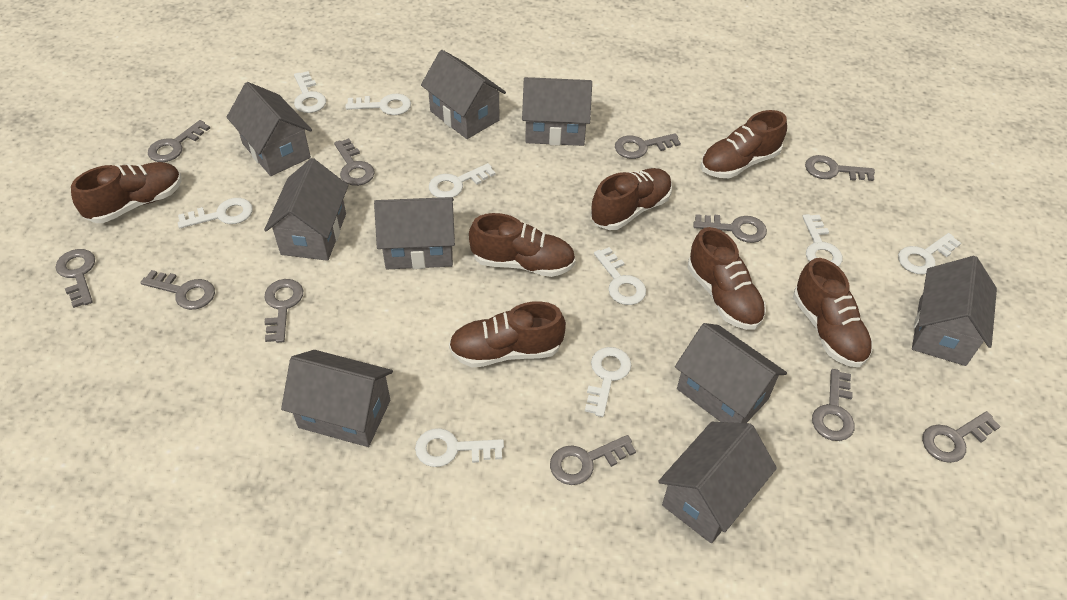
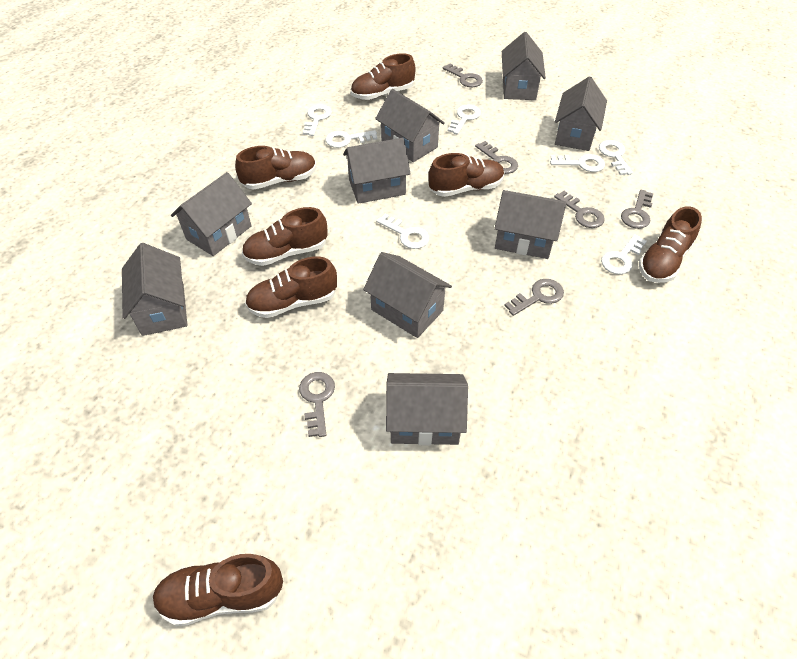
grey key: 11 -> 6
white key: 9 -> 7

